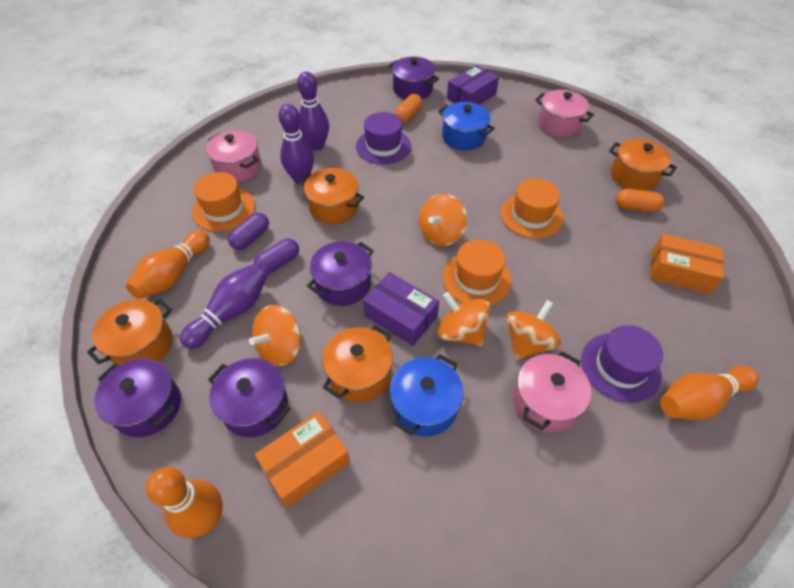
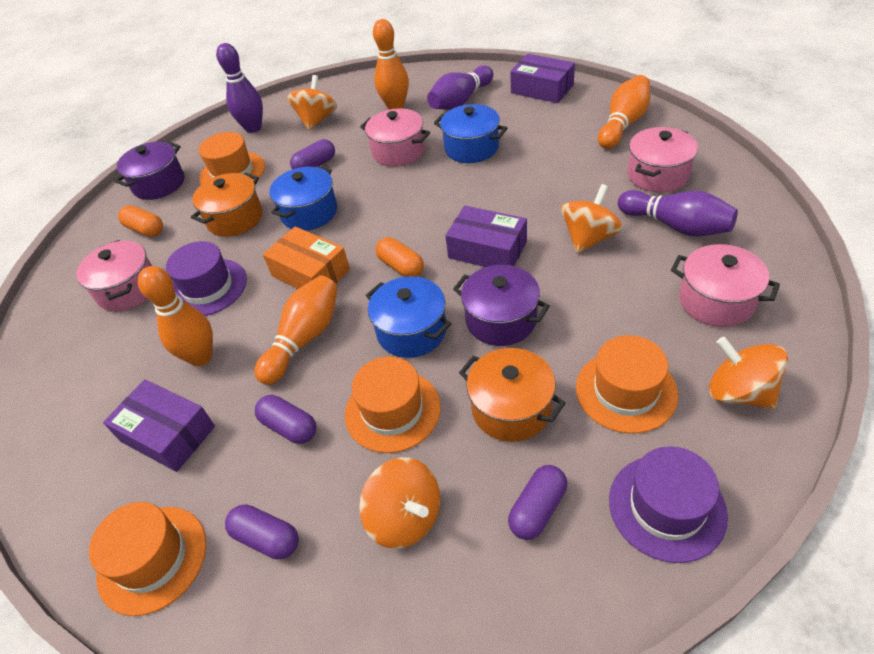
blue pot: 2 -> 3
orange bowling pin: 3 -> 4
orange box: 2 -> 1
orange hat: 3 -> 4
orange pot: 4 -> 2
pink pot: 3 -> 4
purple box: 2 -> 3
purple capsule: 2 -> 4
purple pot: 4 -> 2

